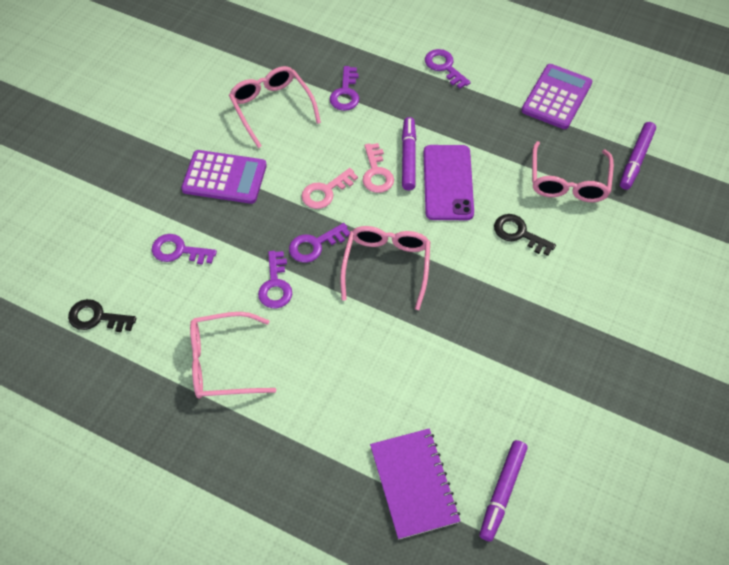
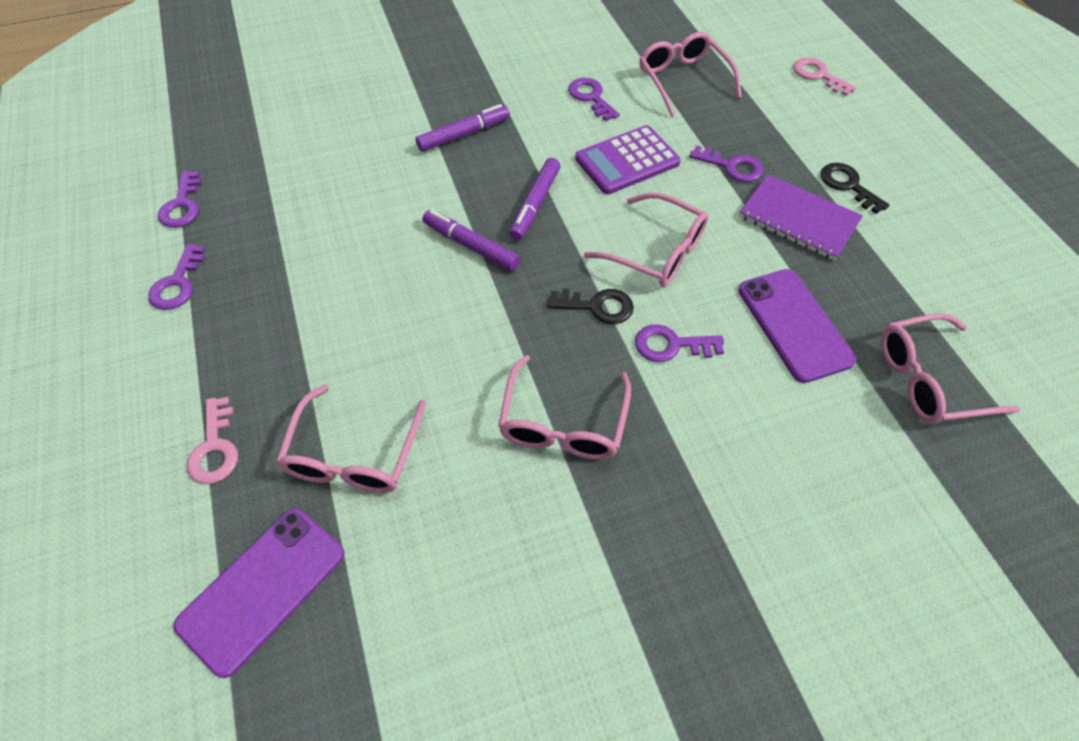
pink glasses: 4 -> 5
purple calculator: 2 -> 1
purple phone: 1 -> 2

